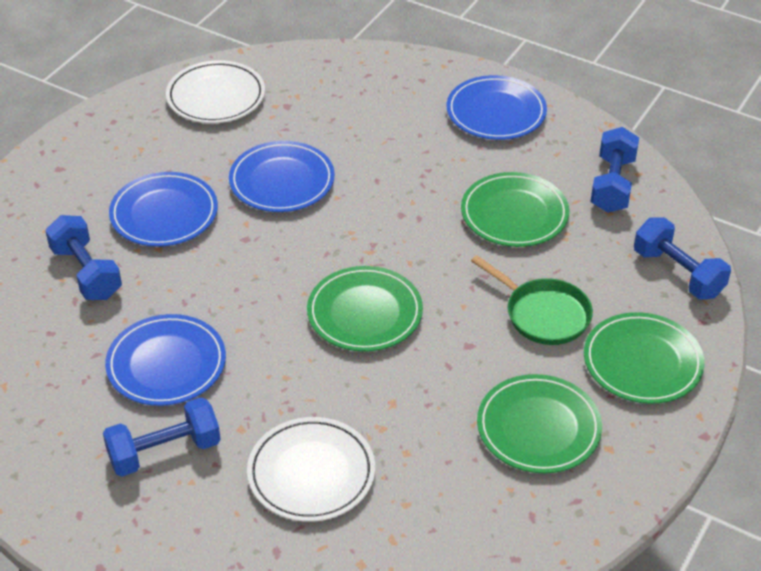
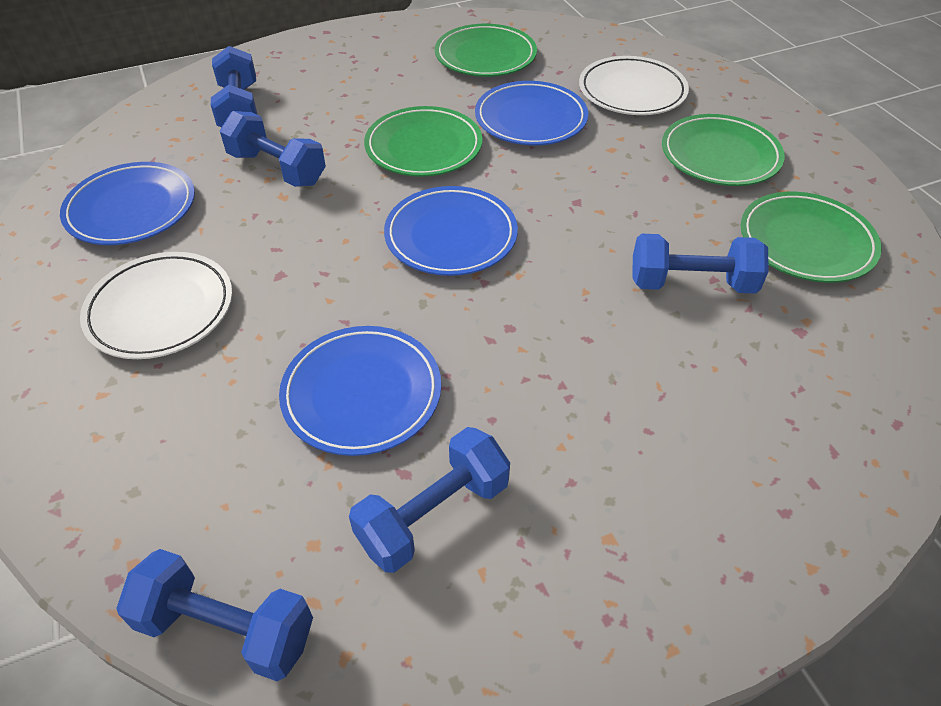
blue dumbbell: 4 -> 5
green pan: 1 -> 0

